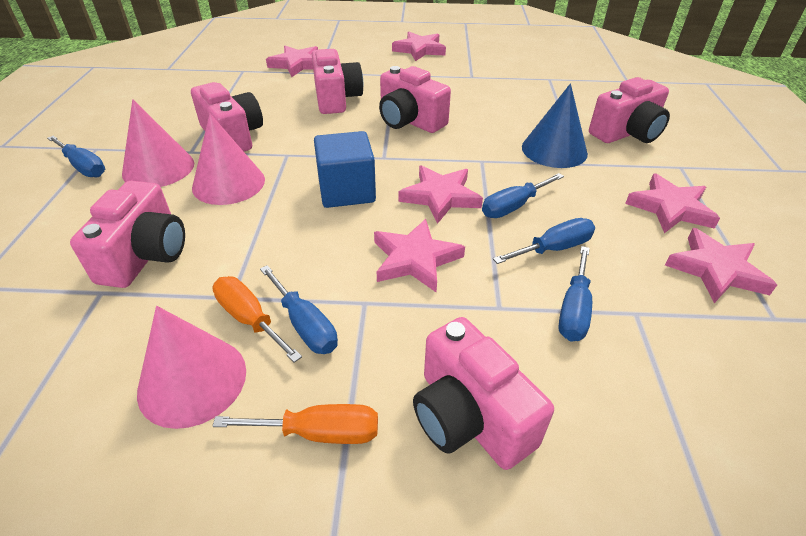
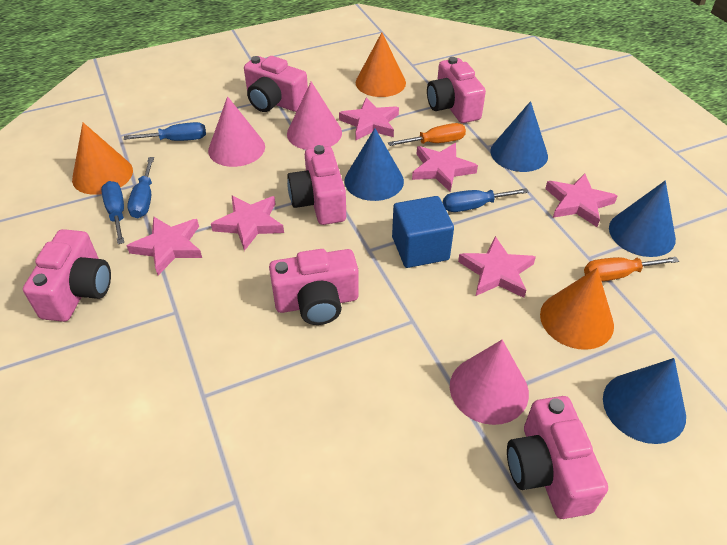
blue cone: 1 -> 4
blue screwdriver: 5 -> 4
orange cone: 0 -> 3

